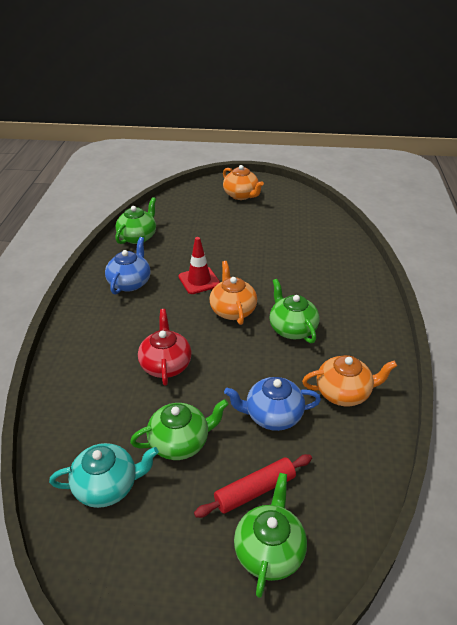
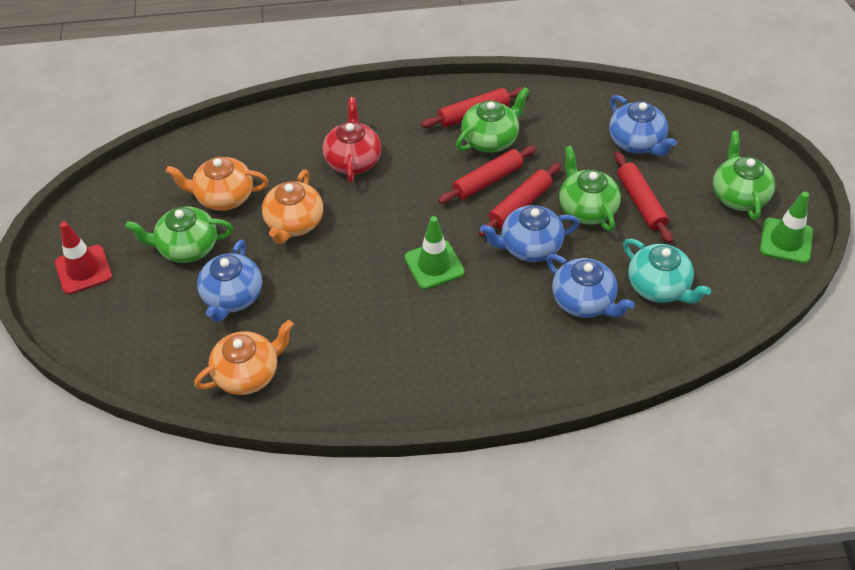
blue teapot: 2 -> 4
green traffic cone: 0 -> 2
red rolling pin: 1 -> 4

